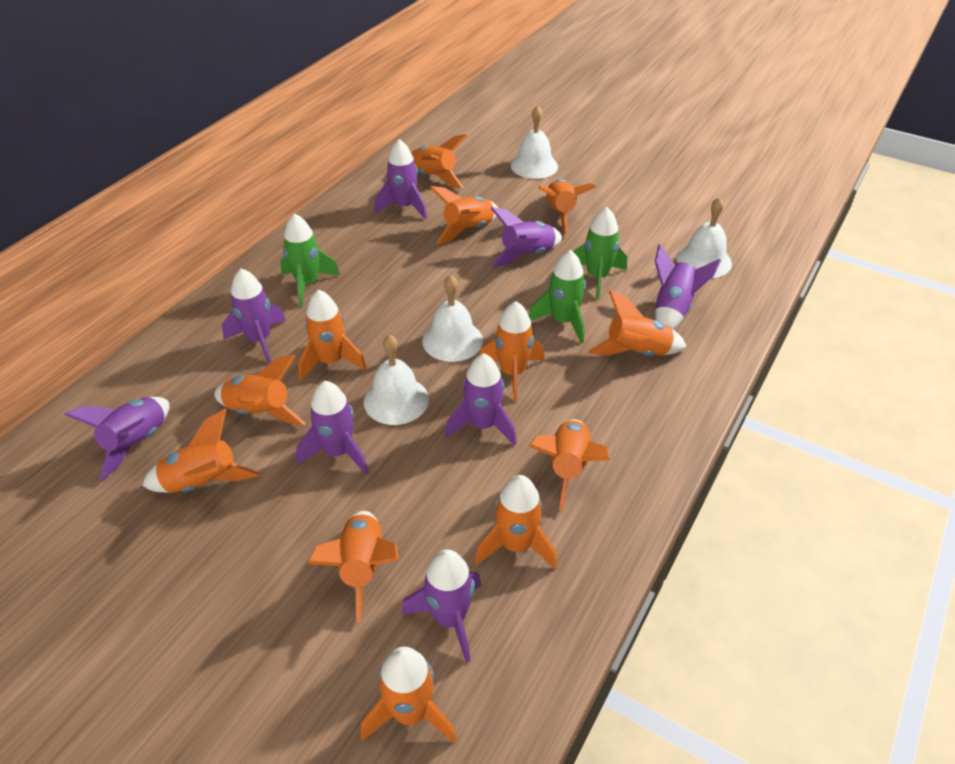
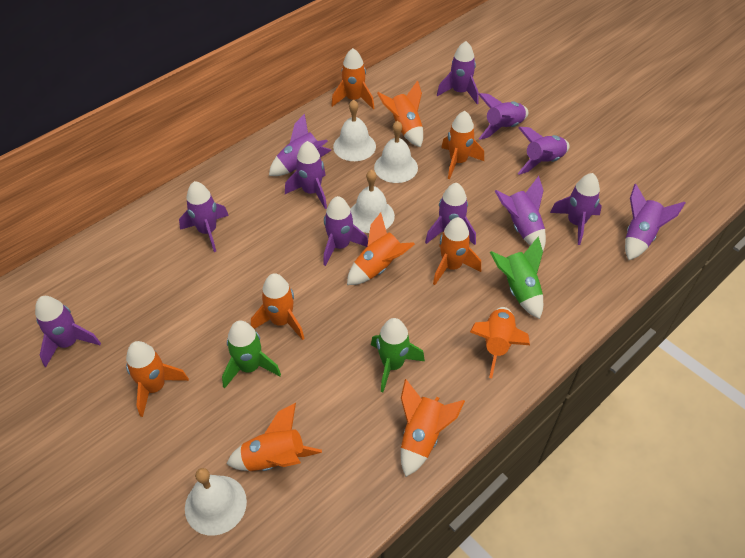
orange rocket: 12 -> 10
purple rocket: 8 -> 12

